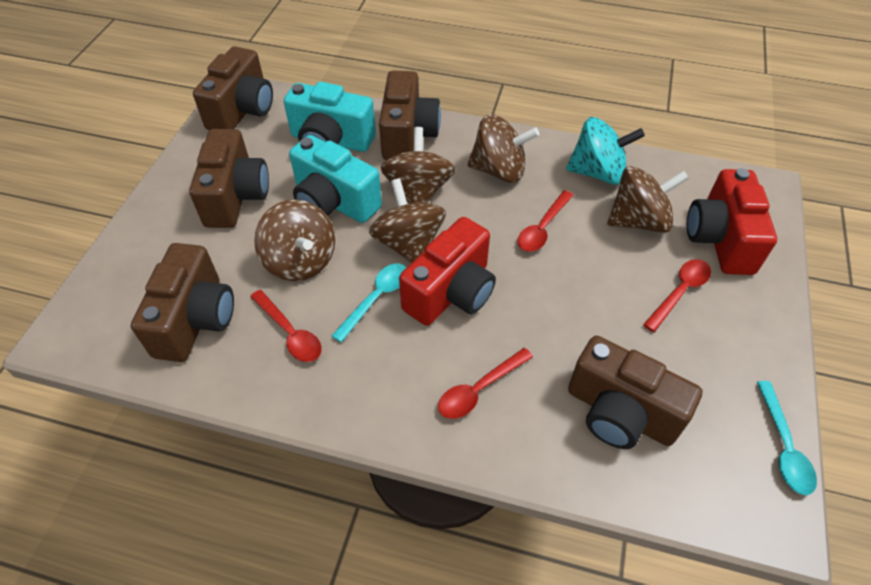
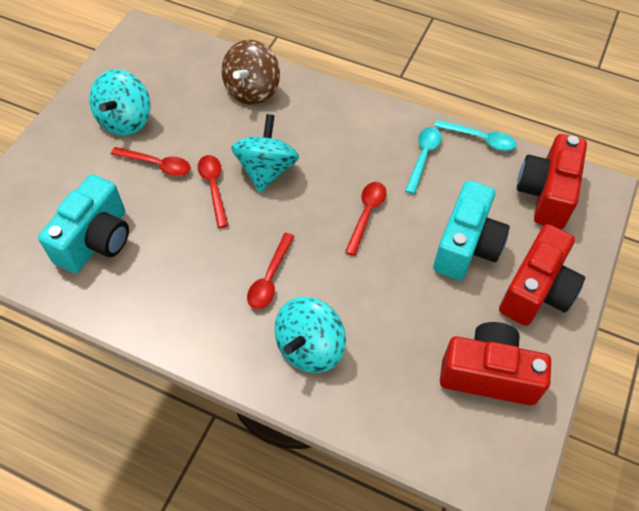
brown camera: 5 -> 0
brown spinning top: 5 -> 1
red camera: 2 -> 3
turquoise spinning top: 1 -> 3

